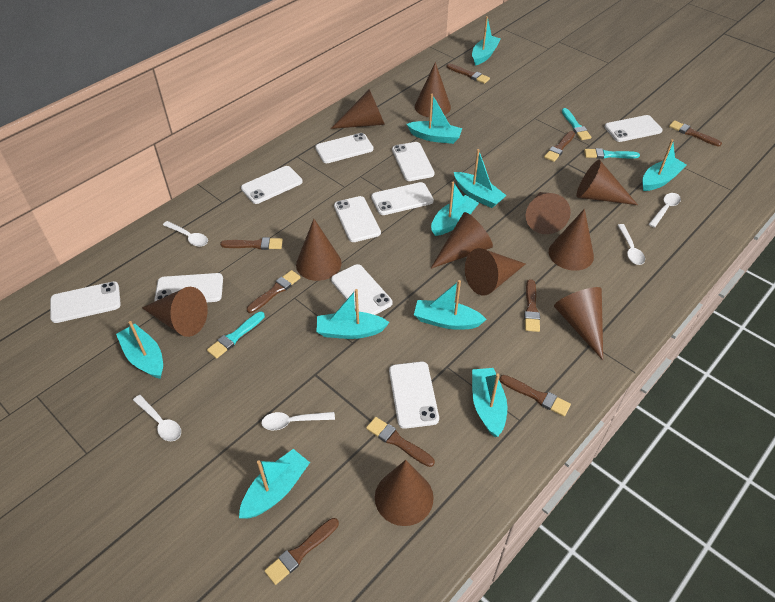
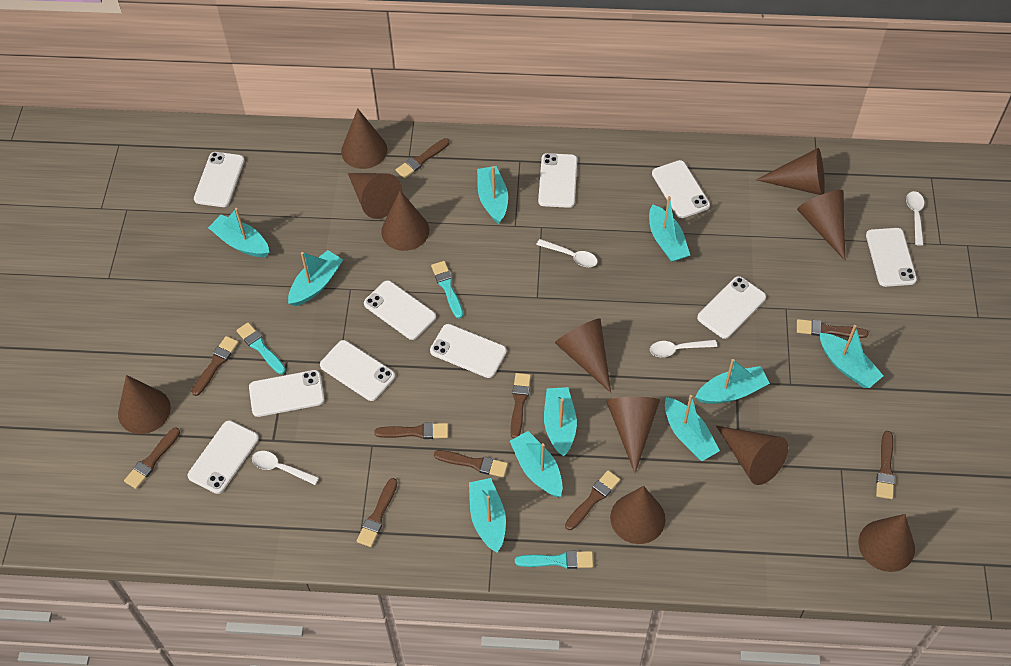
brown brush: 9 -> 10
white spoon: 5 -> 4

